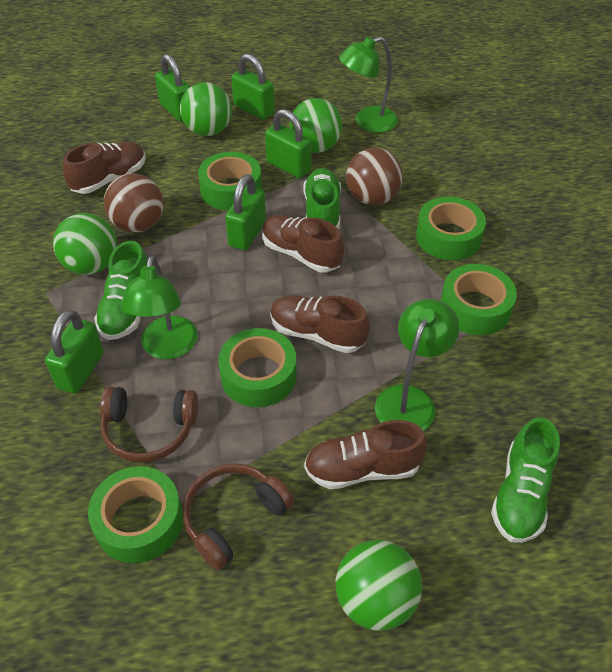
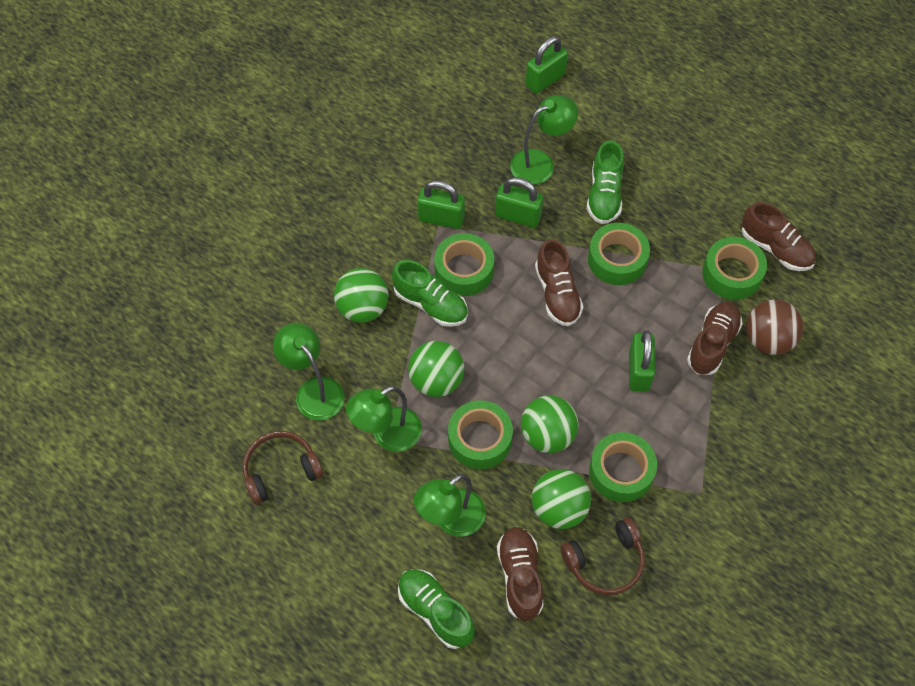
brown ball: 2 -> 1
green lamp: 3 -> 4
green padlock: 5 -> 4

